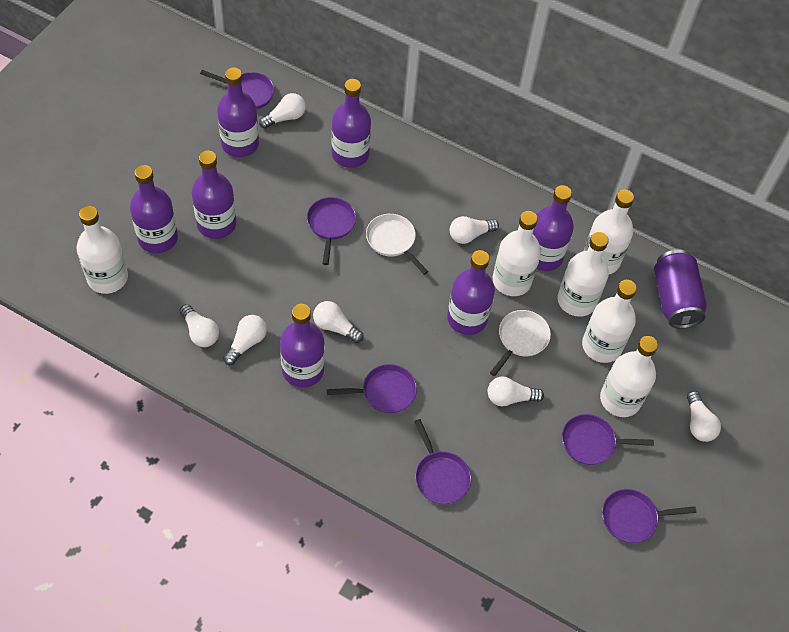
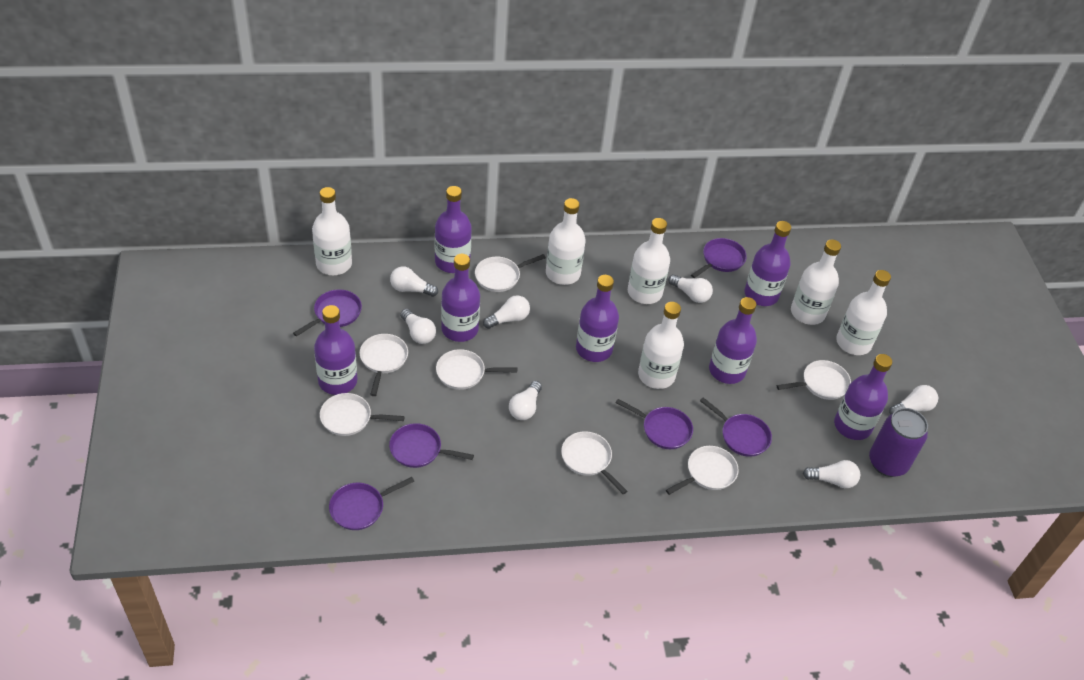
white pan: 2 -> 7

